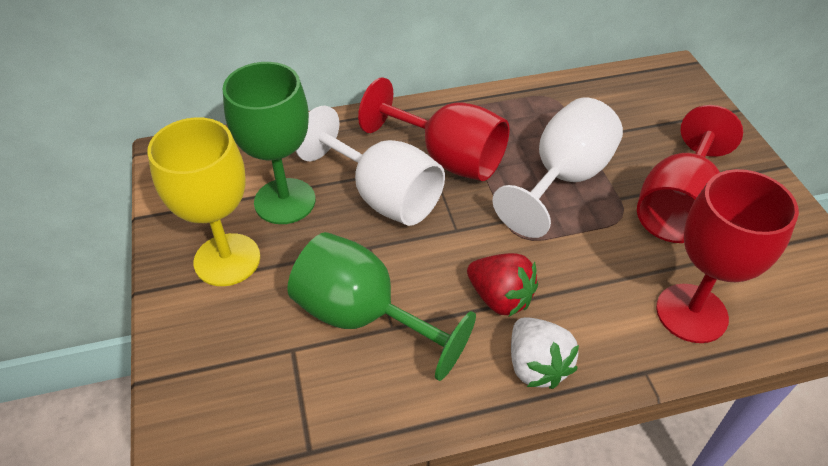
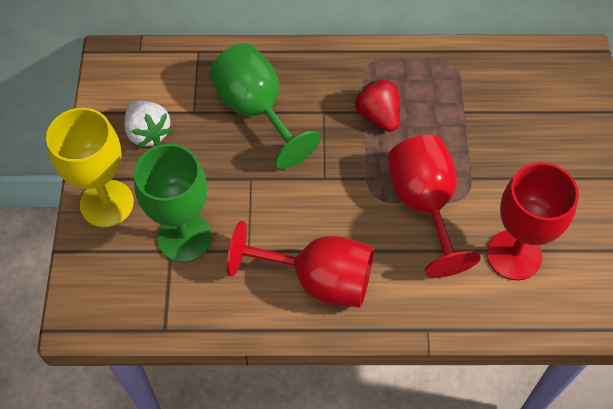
white goblet: 2 -> 0

